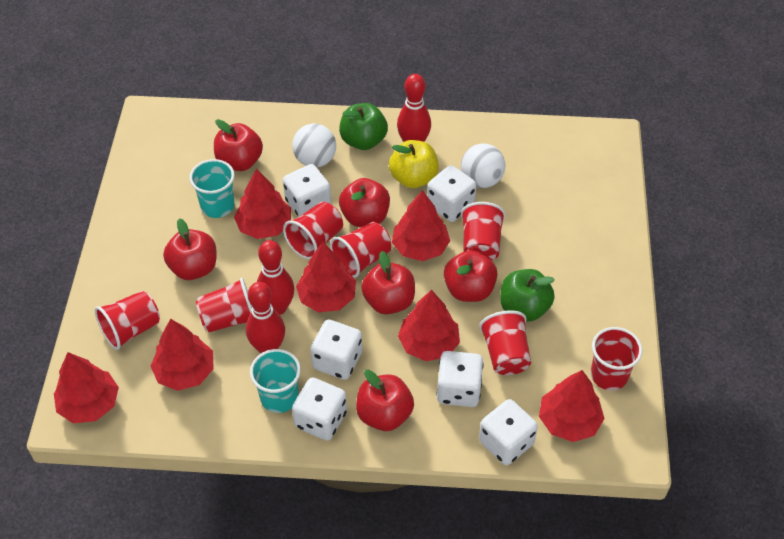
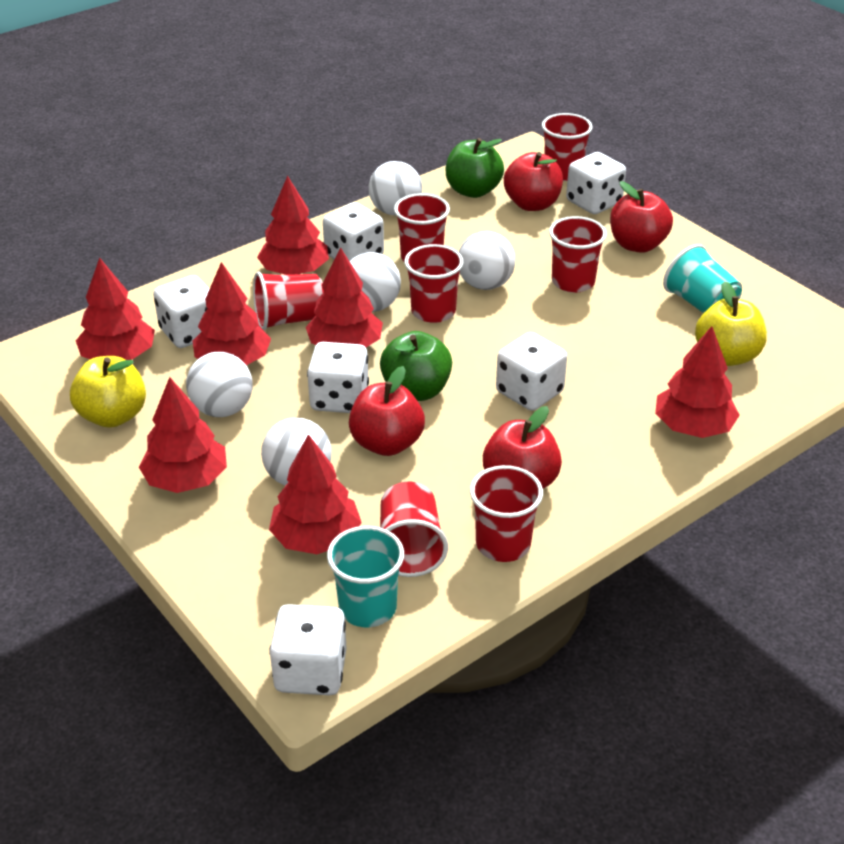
red apple: 6 -> 4
red bowling pin: 3 -> 0
white ball: 2 -> 5
yellow apple: 1 -> 2

